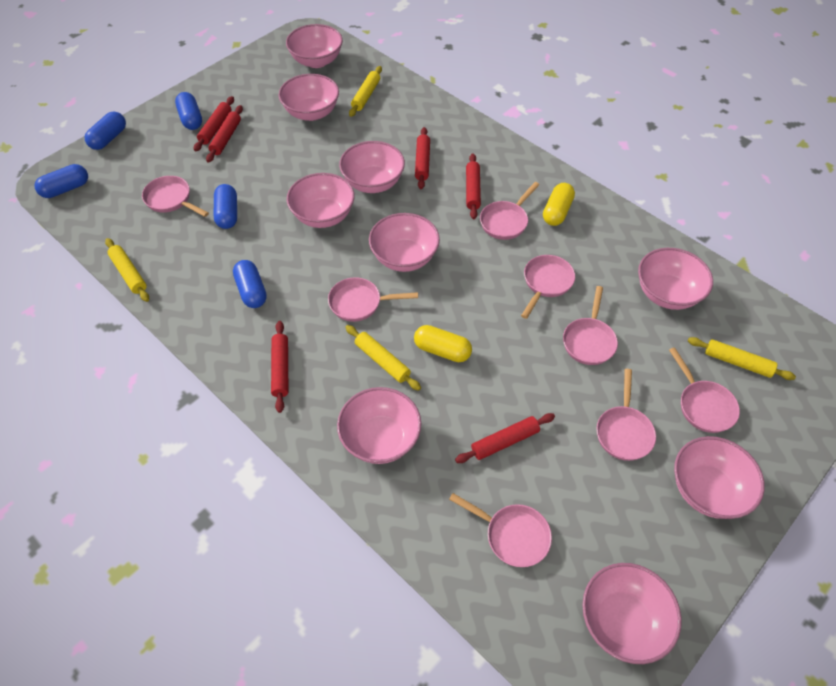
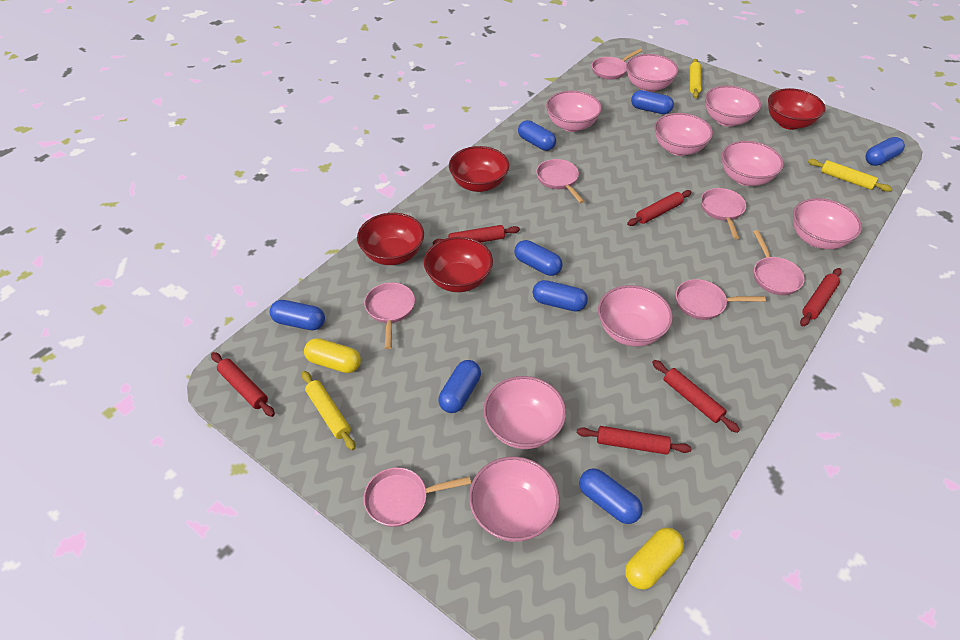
blue capsule: 5 -> 8
pink pan: 8 -> 7
red bowl: 0 -> 4
yellow rolling pin: 4 -> 3

